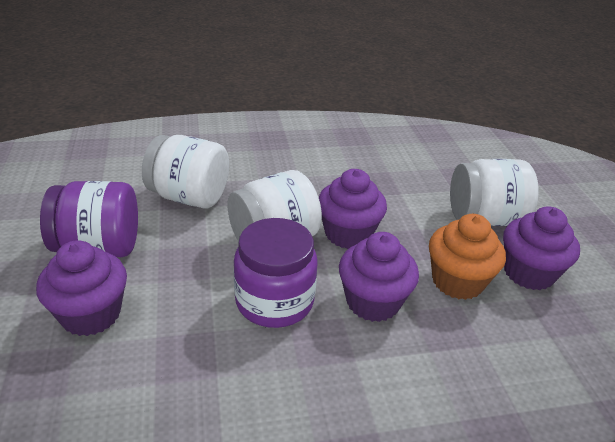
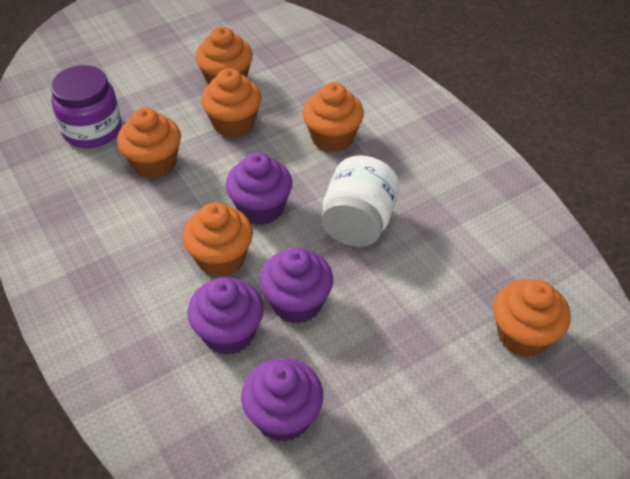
orange cupcake: 1 -> 6
purple jar: 2 -> 1
white jar: 3 -> 1

